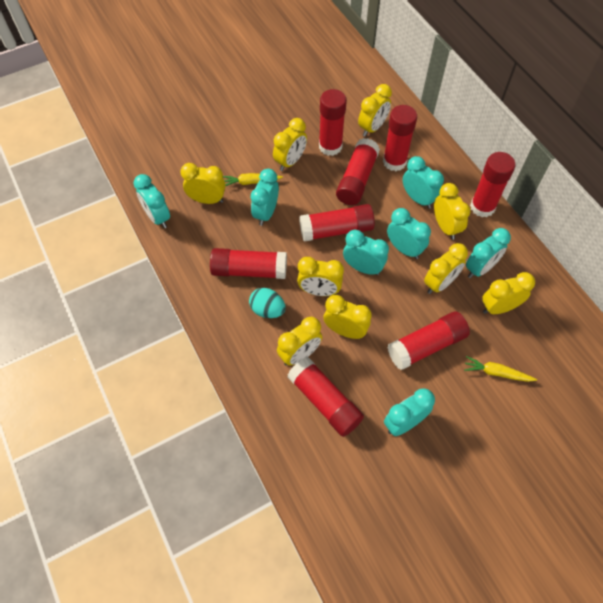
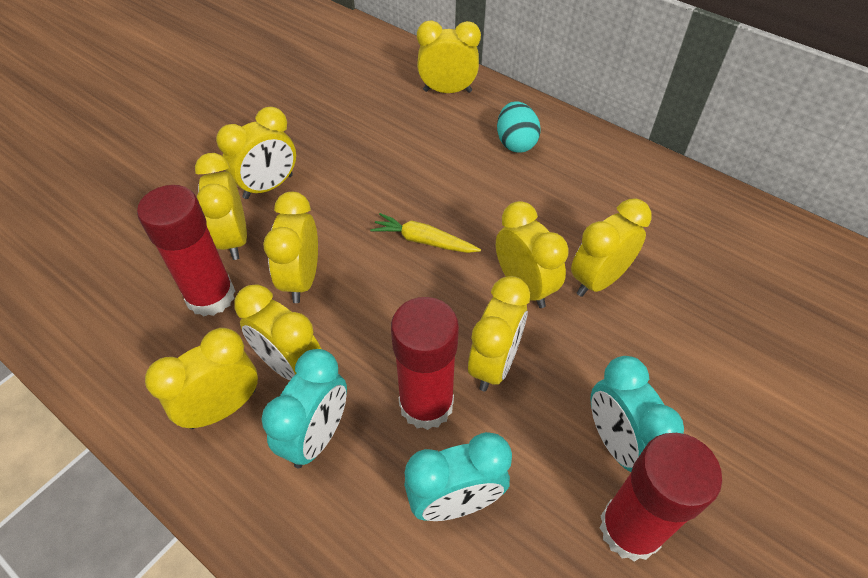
red glue stick: 8 -> 3
turquoise clock: 7 -> 3
yellow carrot: 2 -> 1

